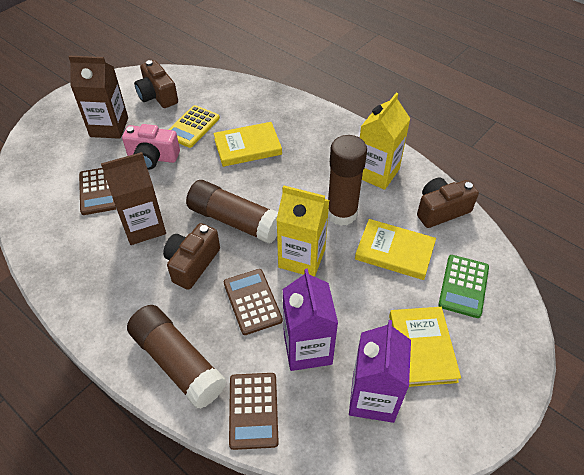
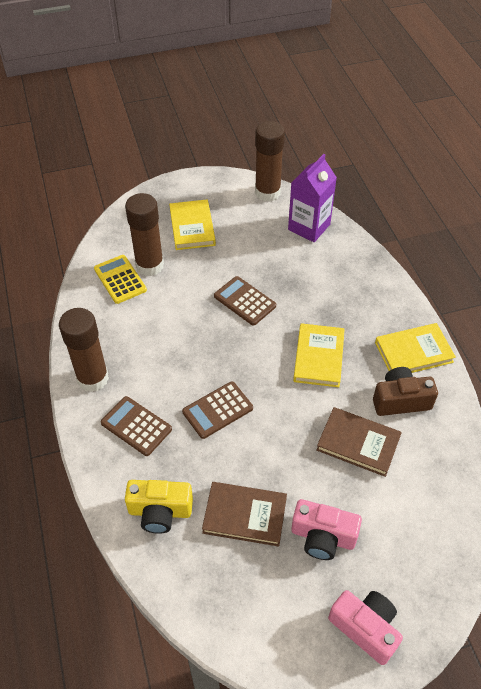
brown book: 0 -> 2
brown camera: 3 -> 1
brown carton: 2 -> 0
green calculator: 1 -> 0
pink camera: 1 -> 2
purple carton: 2 -> 1
yellow camera: 0 -> 1
yellow carton: 2 -> 0

